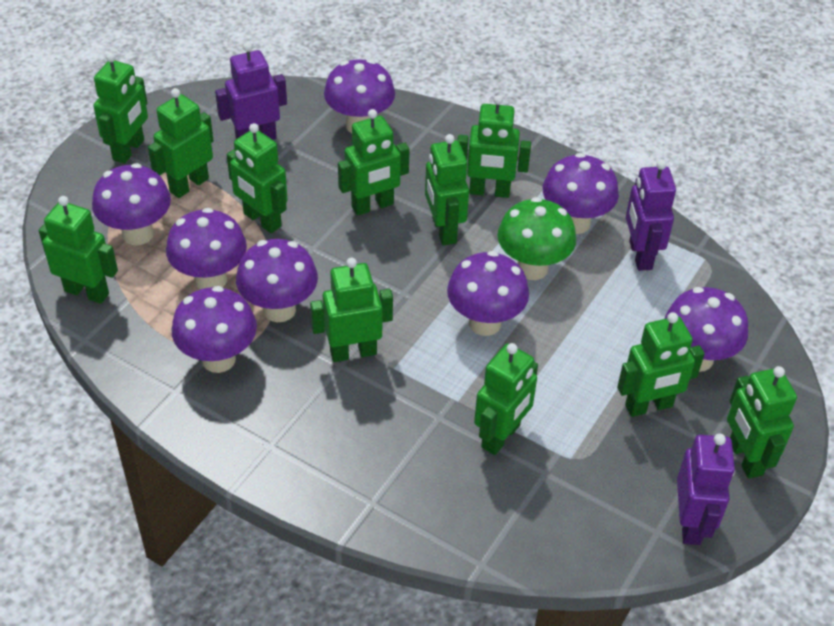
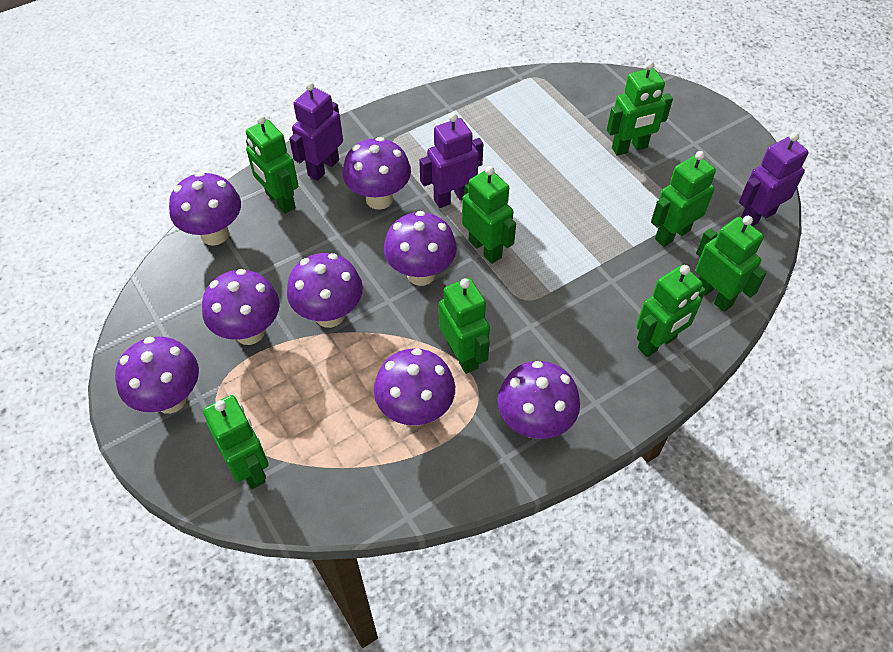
green mushroom: 1 -> 0
green robot: 11 -> 8

